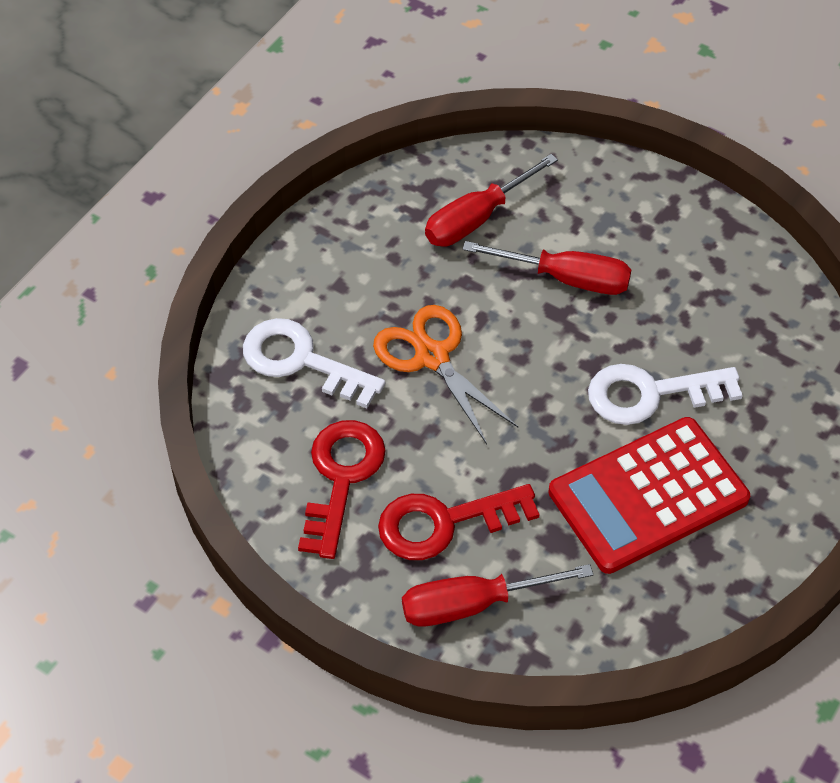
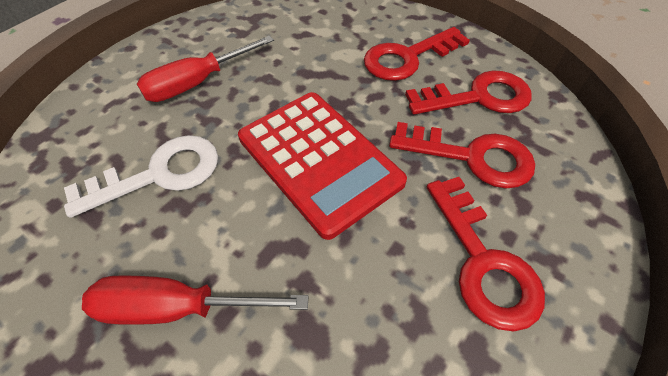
orange scissors: 1 -> 0
red key: 2 -> 4
red screwdriver: 3 -> 2
white key: 2 -> 1

